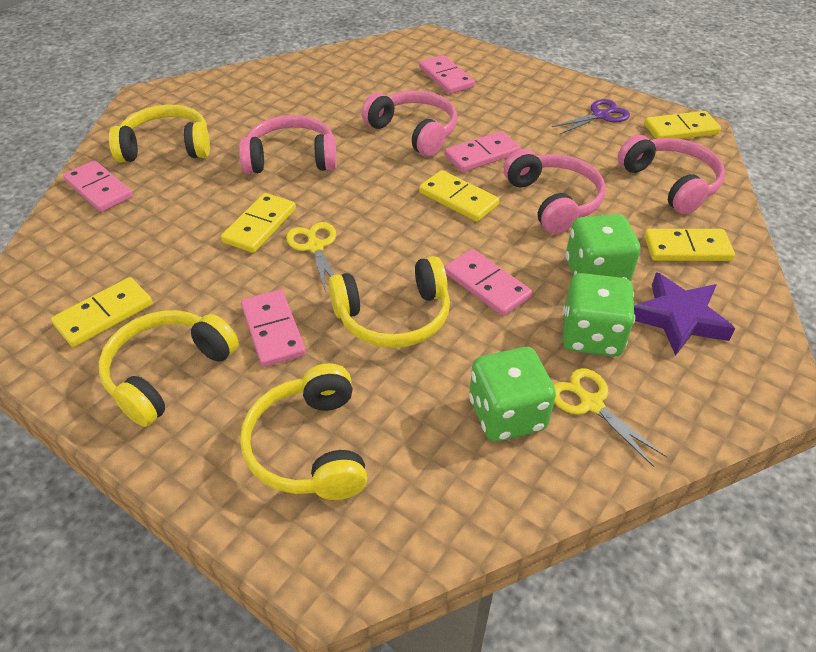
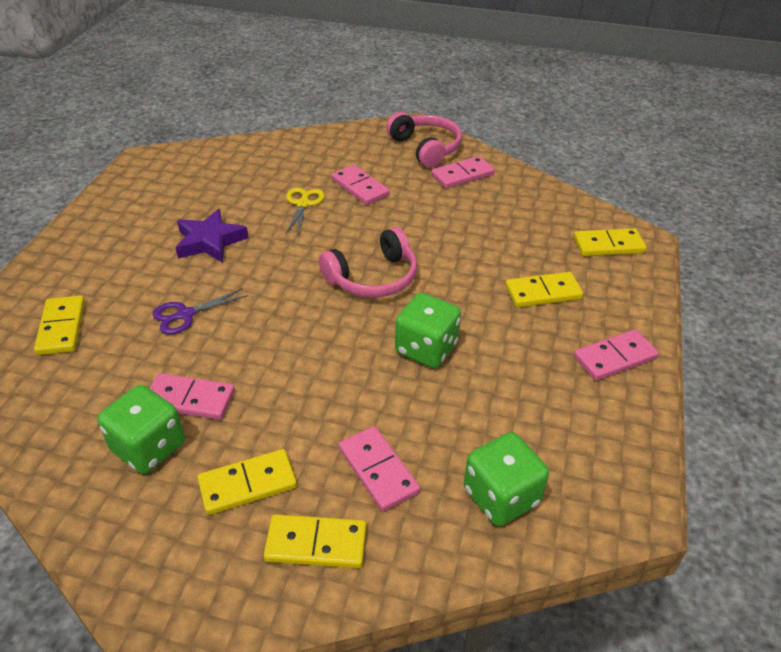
pink headphones: 4 -> 2
yellow headphones: 4 -> 0
yellow scissors: 2 -> 1

